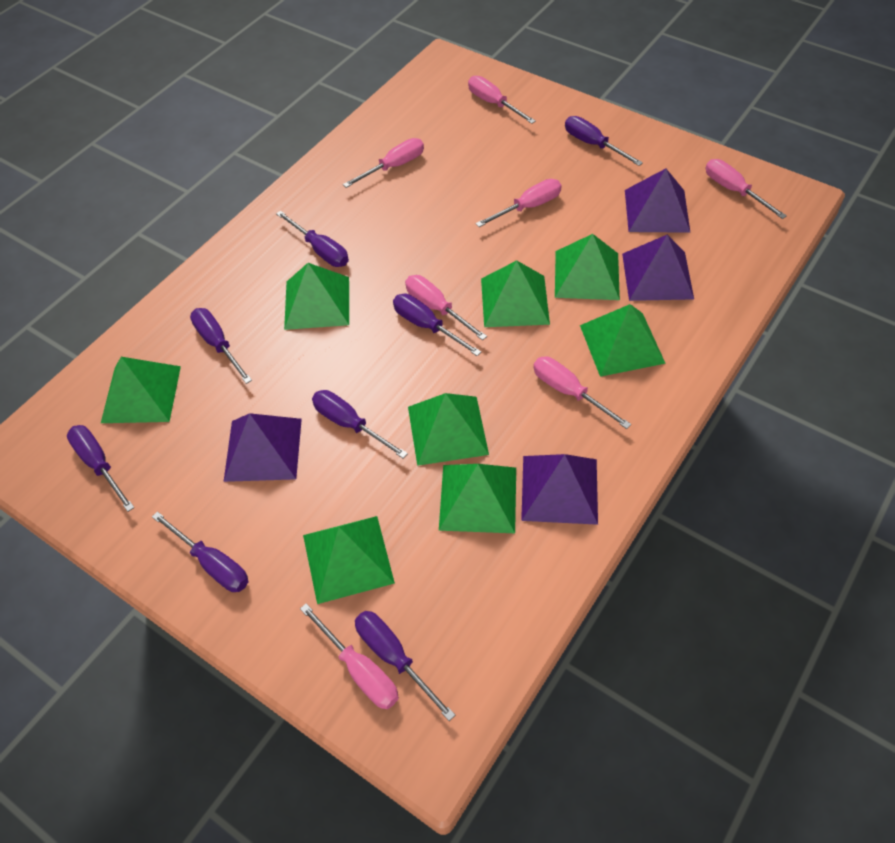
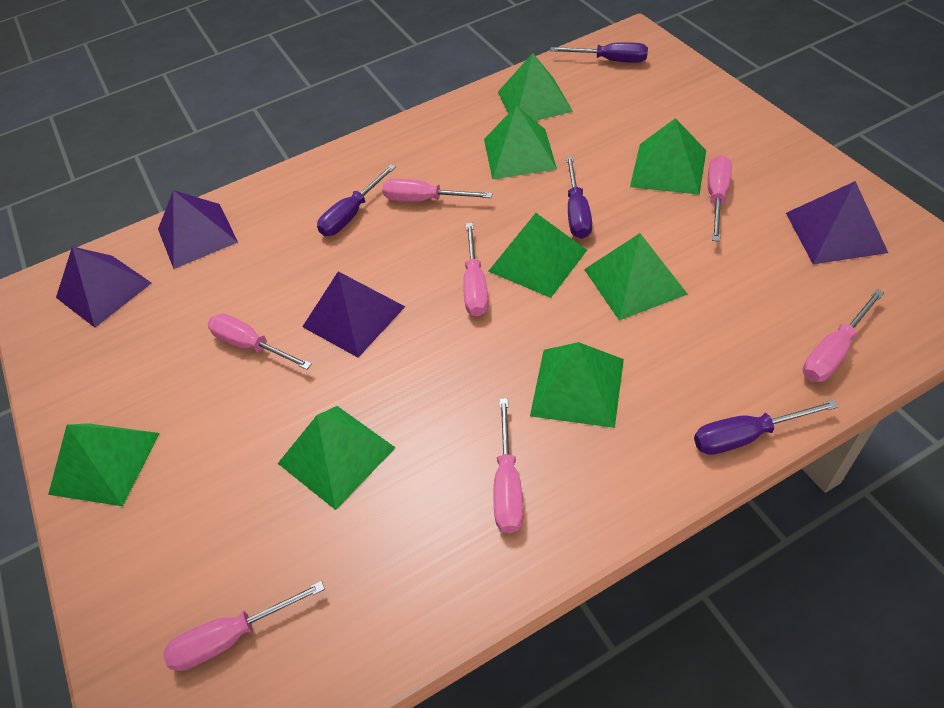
purple screwdriver: 8 -> 4

